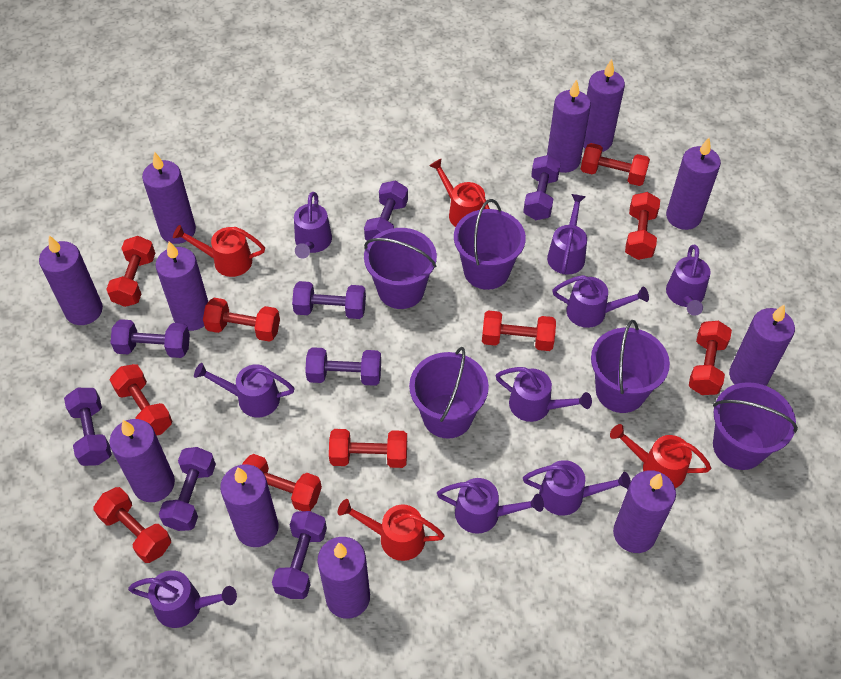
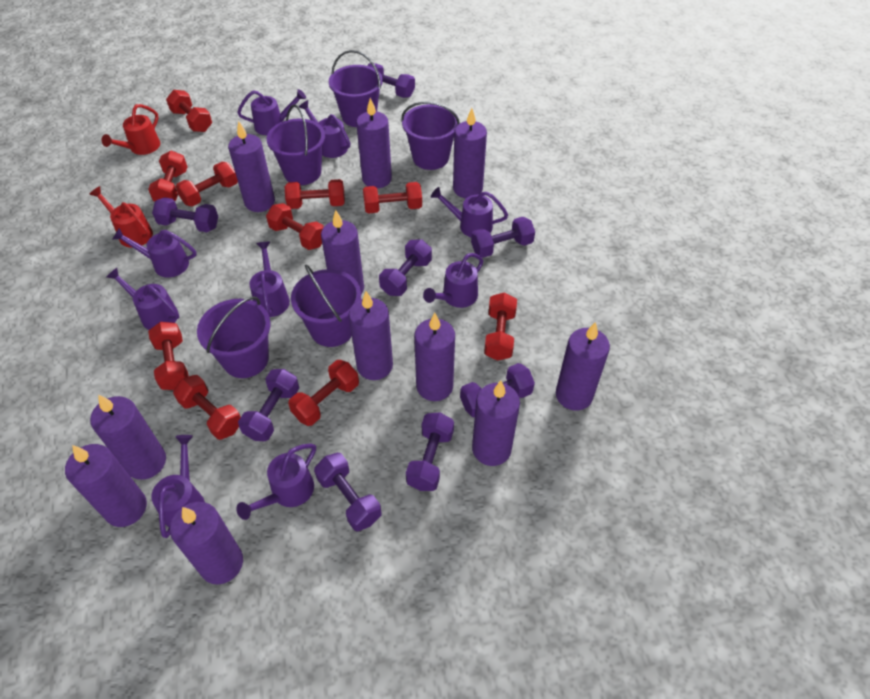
red watering can: 4 -> 2

